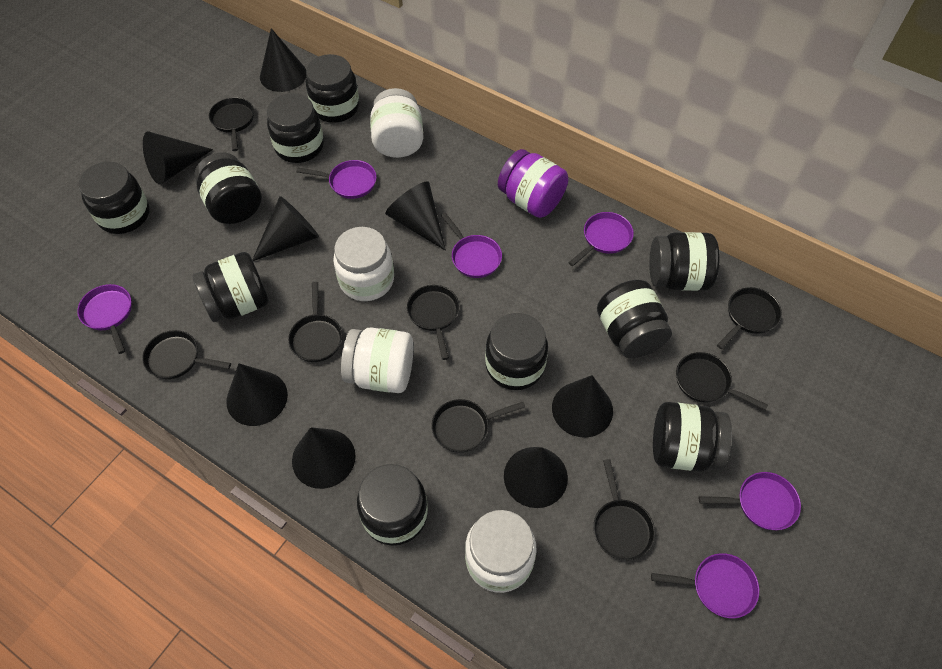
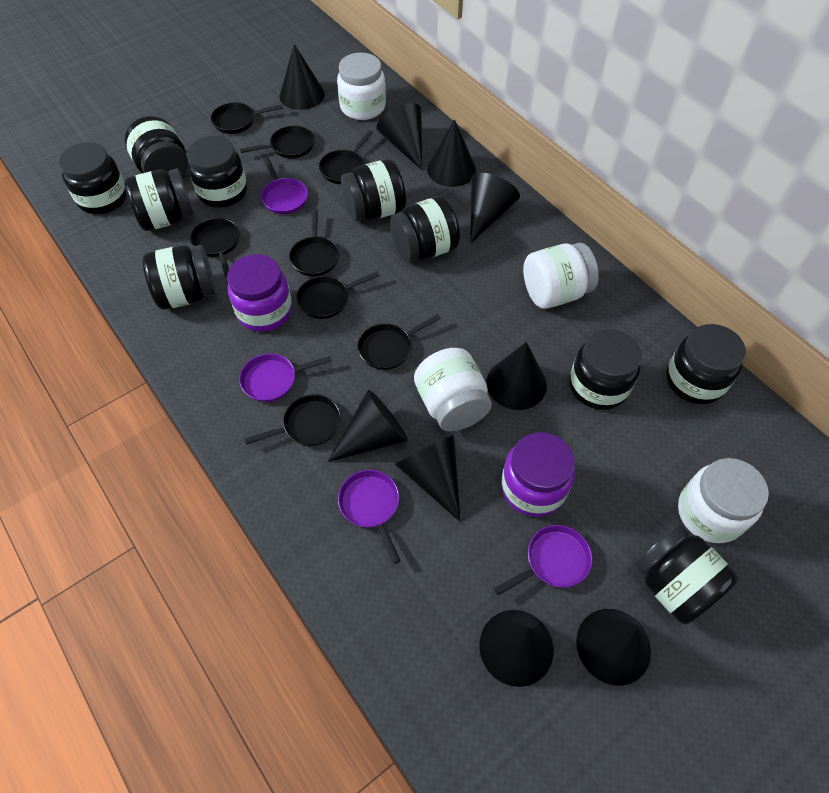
black cone: 8 -> 9
purple jar: 1 -> 2
purple pan: 6 -> 4

